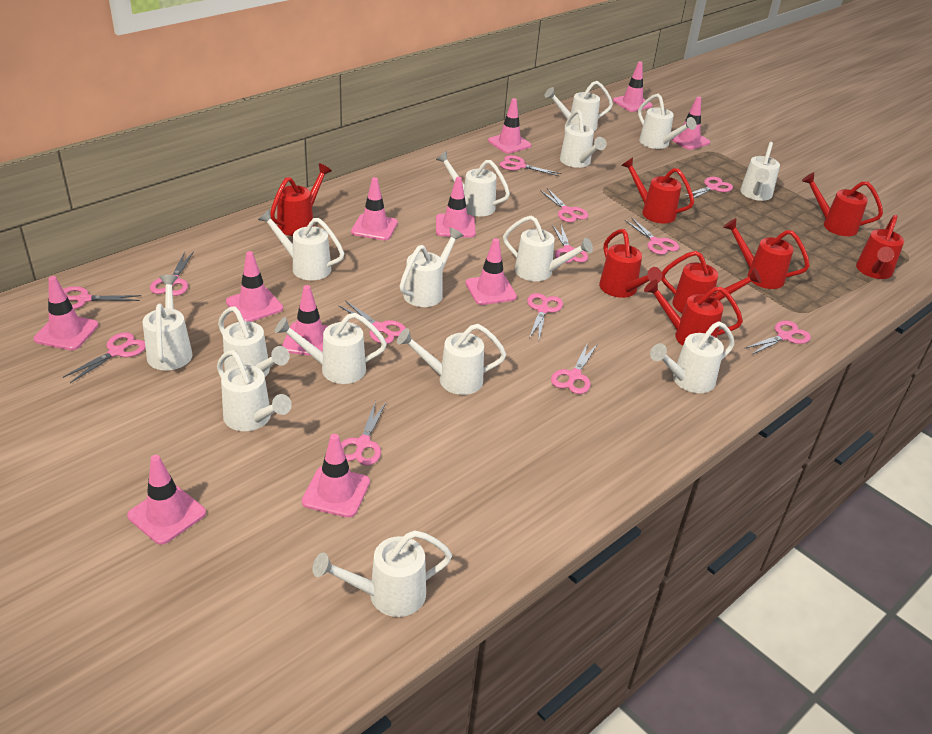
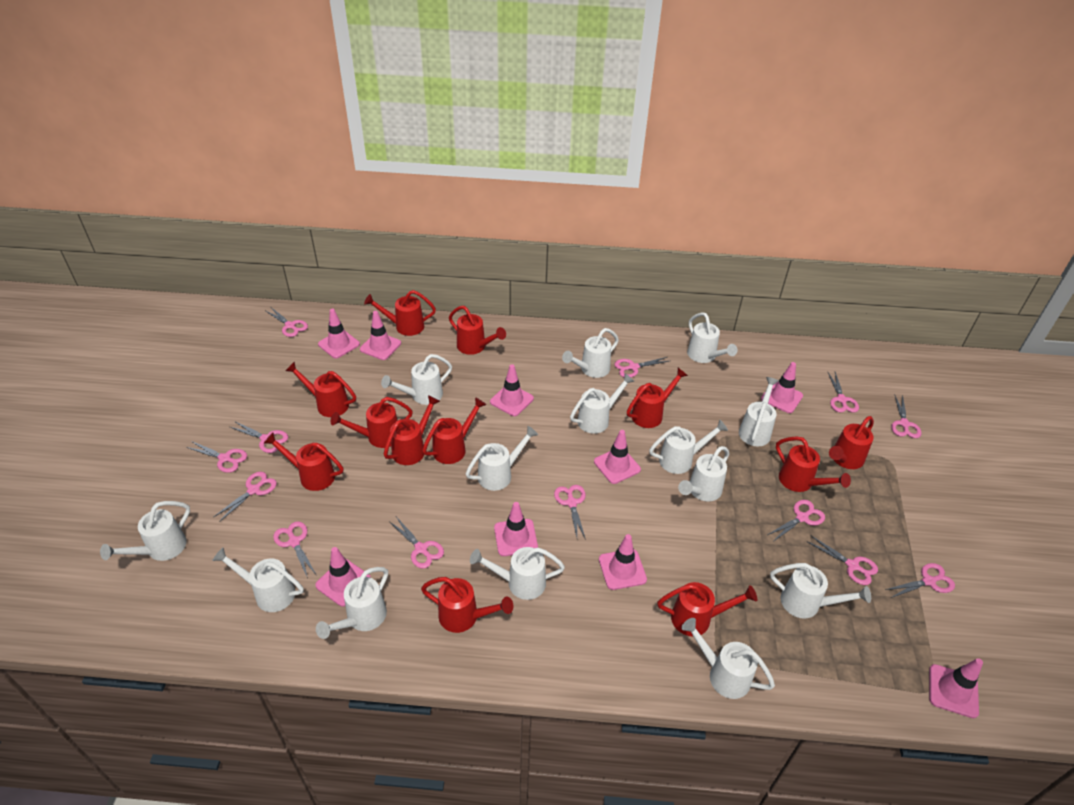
pink traffic cone: 11 -> 9
red watering can: 8 -> 12
white watering can: 15 -> 14

